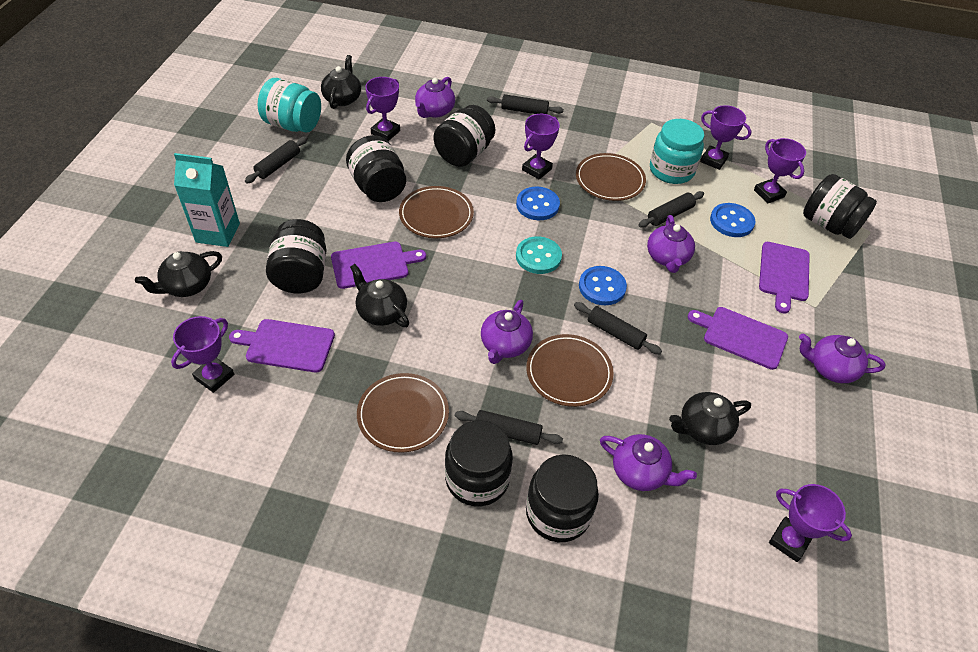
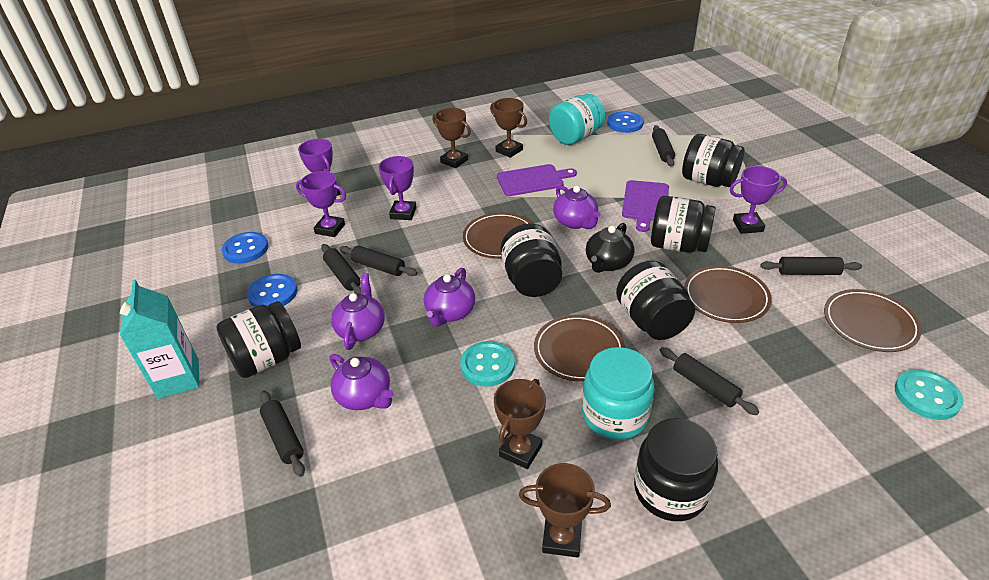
black rolling pin: 5 -> 6
black teapot: 4 -> 1
brown trophy: 0 -> 4
purple cutting board: 4 -> 2
purple teapot: 5 -> 4
purple trophy: 6 -> 4
turquoise button: 1 -> 2

